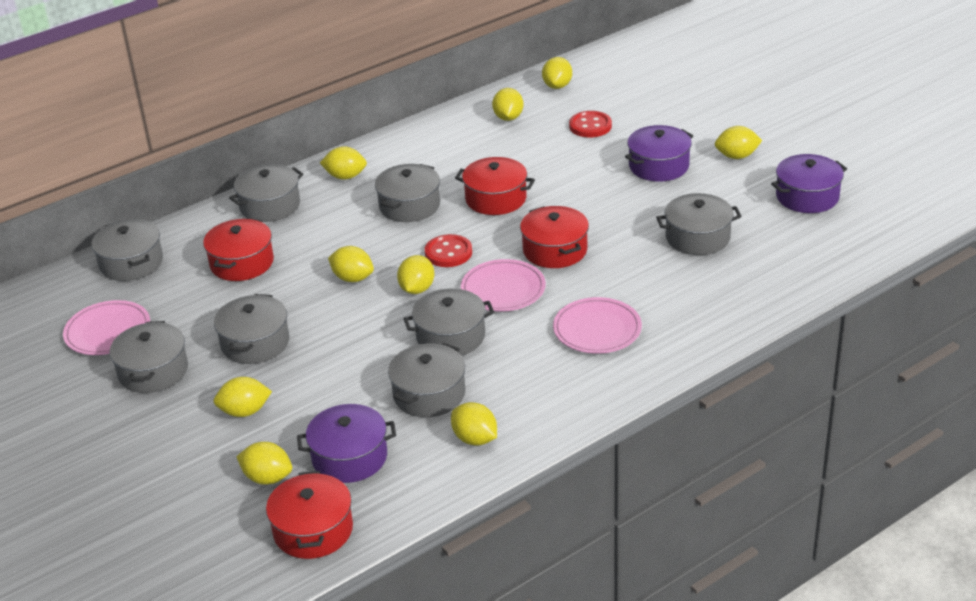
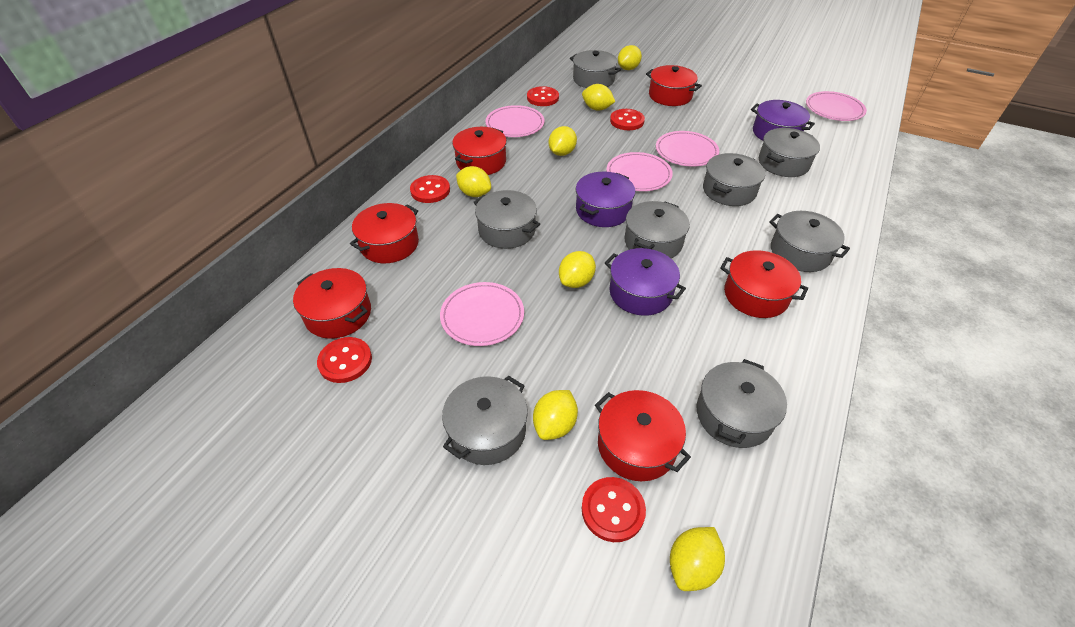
pink plate: 3 -> 5
red button: 2 -> 5
red pot: 4 -> 6
yellow lemon: 9 -> 7

